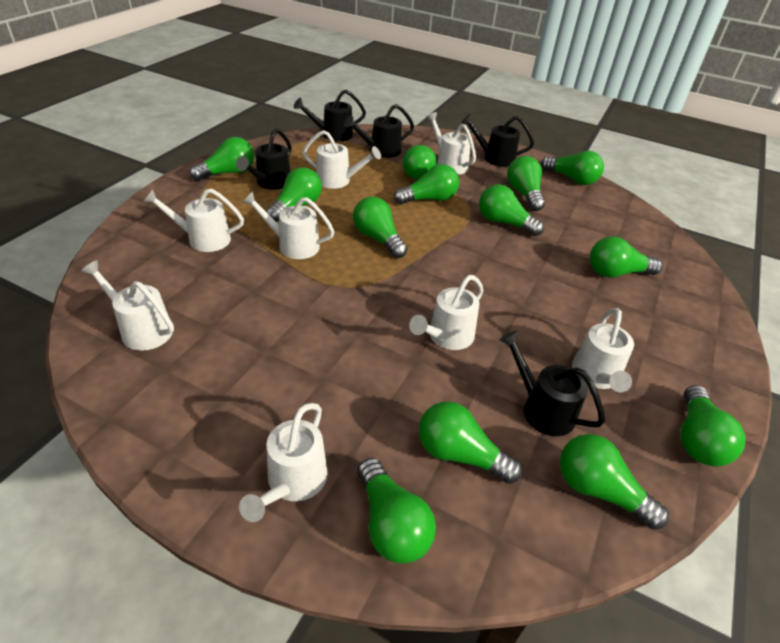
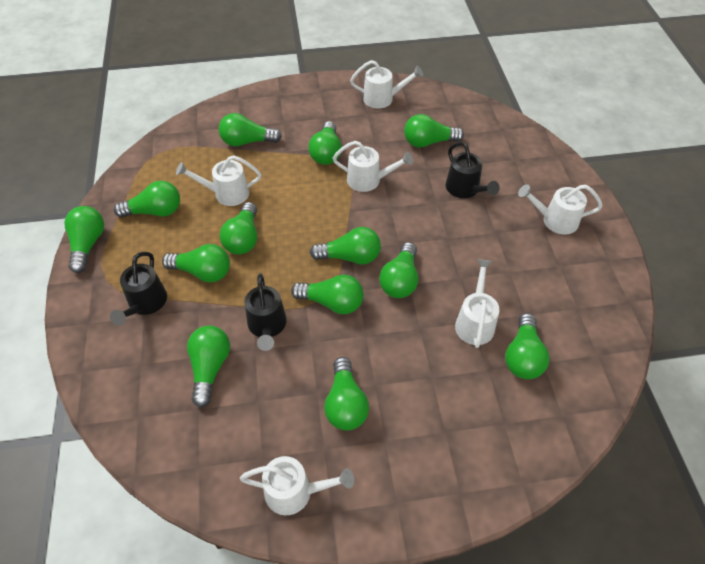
black watering can: 5 -> 3
white watering can: 8 -> 6

